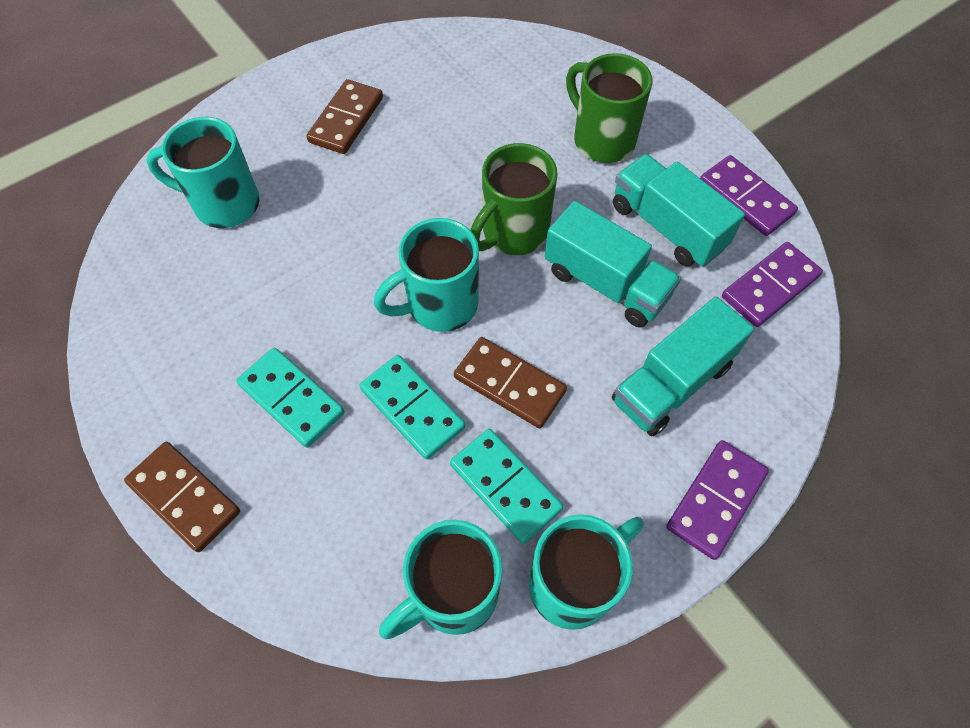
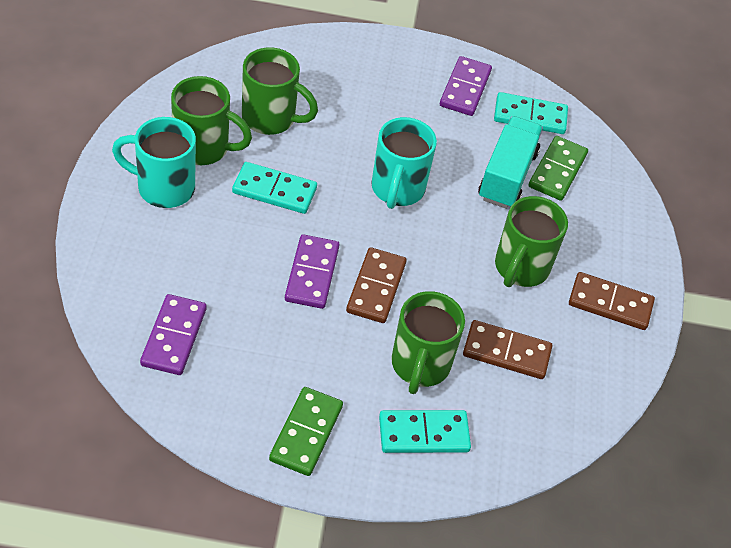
green domino: 0 -> 2
green mug: 2 -> 4
turquoise mug: 4 -> 2
turquoise truck: 3 -> 1

